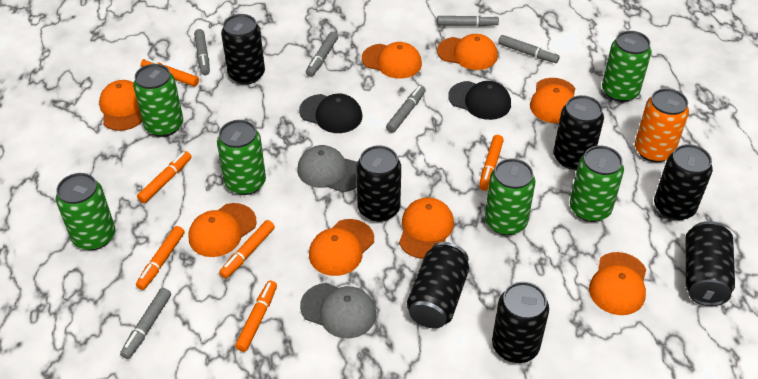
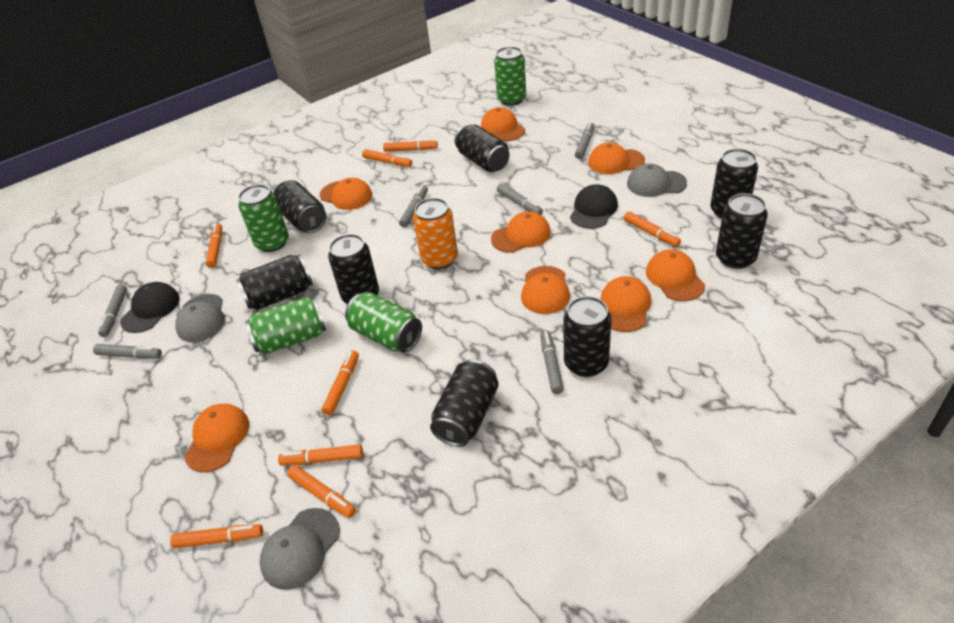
black can: 7 -> 8
green can: 6 -> 4
grey cap: 2 -> 3
orange marker: 6 -> 8

